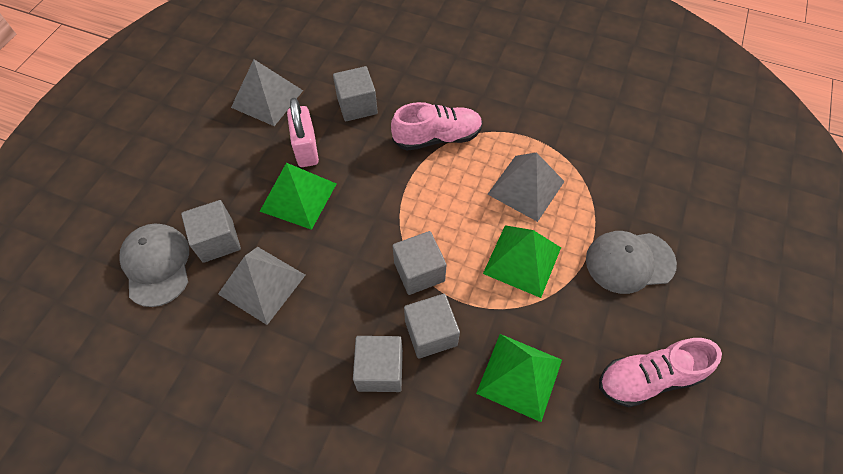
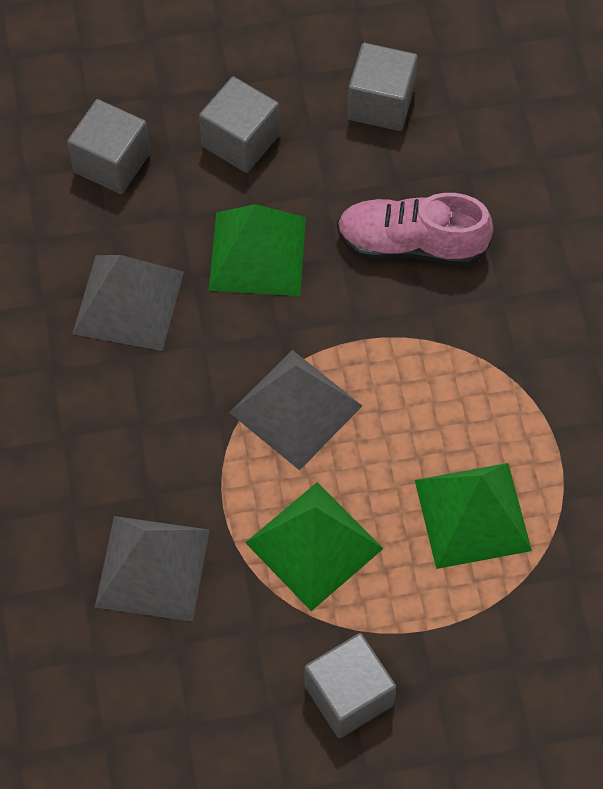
grey cap: 2 -> 0
grey cube: 5 -> 4
pink padlock: 1 -> 0
pink shoe: 2 -> 1

